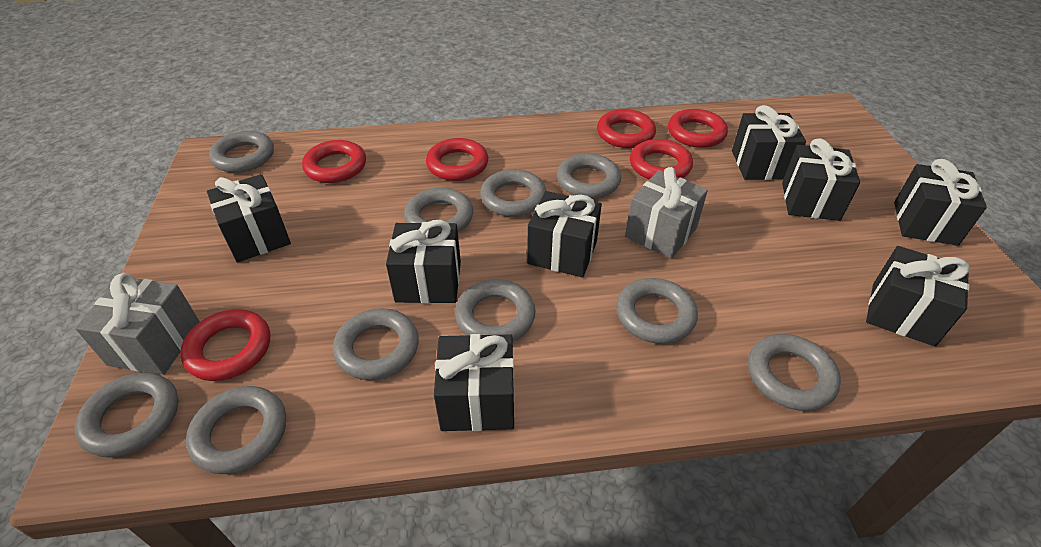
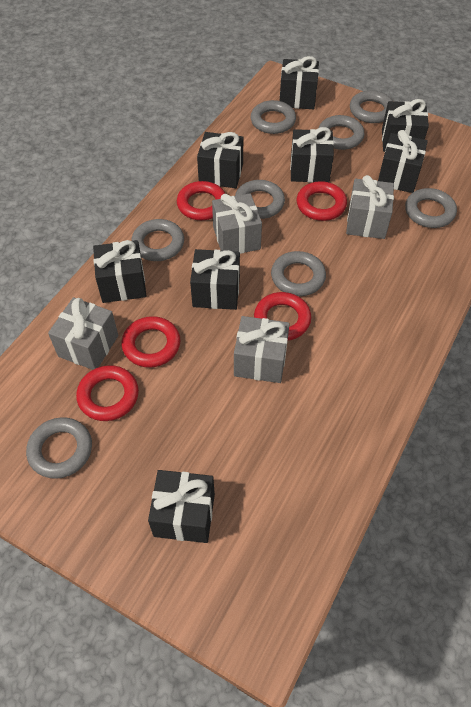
grey gift: 2 -> 4
grey ring: 10 -> 8
red ring: 6 -> 5

